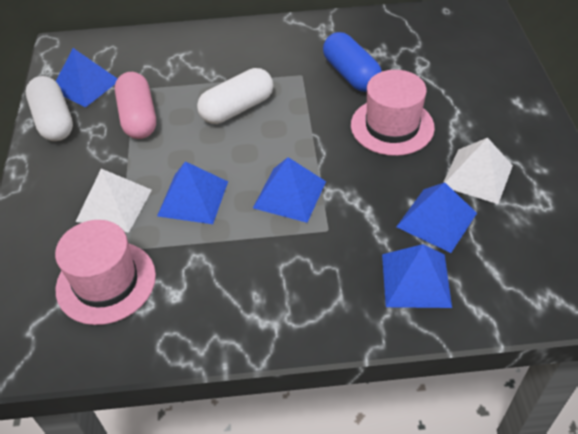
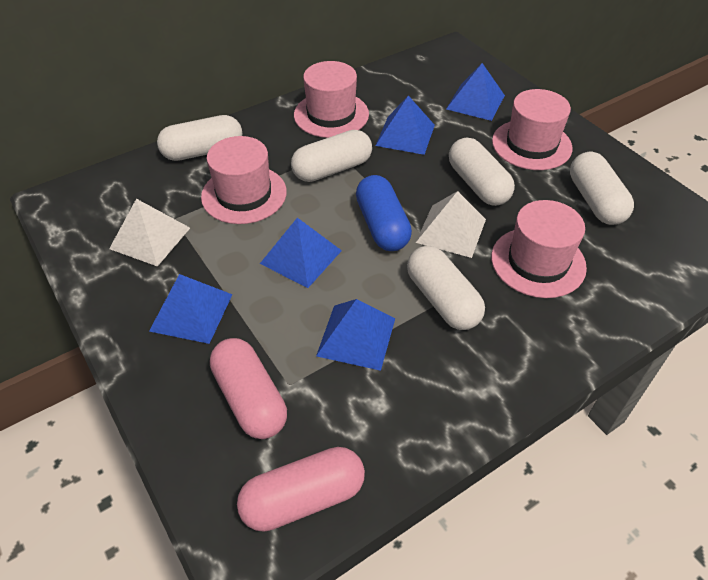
pink capsule: 1 -> 2
pink hat: 2 -> 4
white capsule: 2 -> 5

